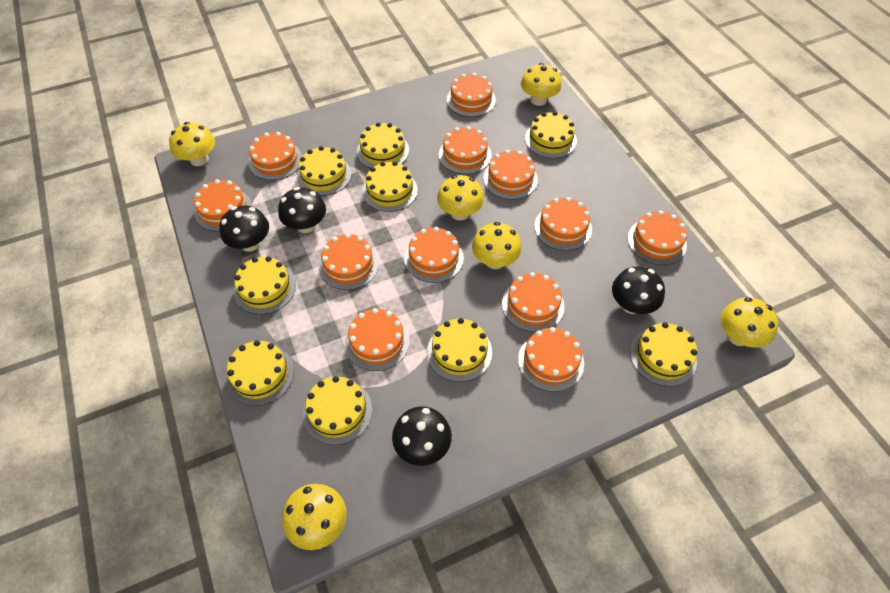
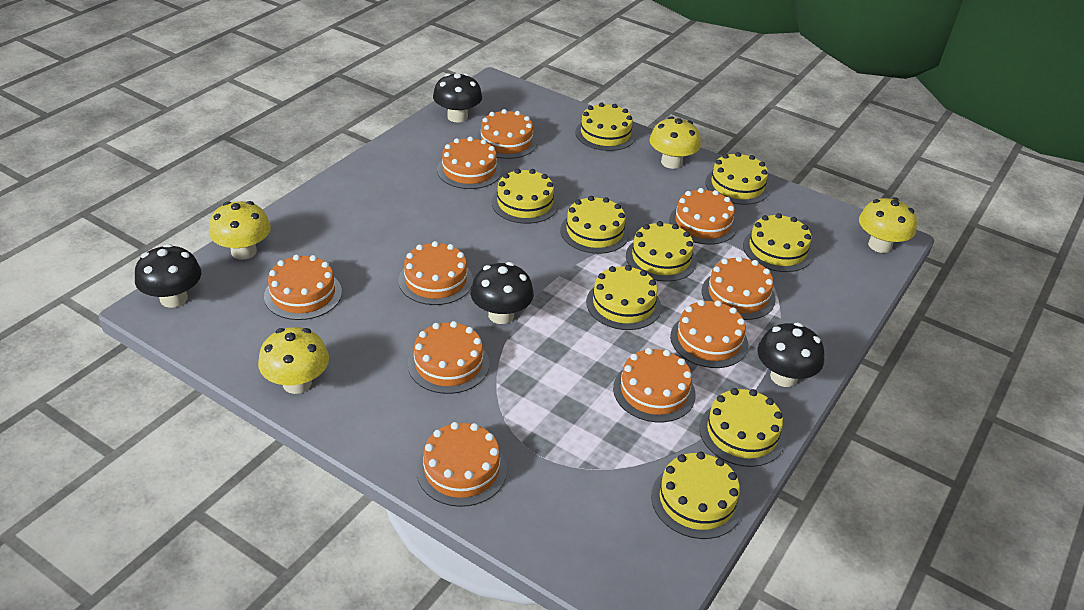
orange cake: 12 -> 10
yellow mushroom: 6 -> 4

